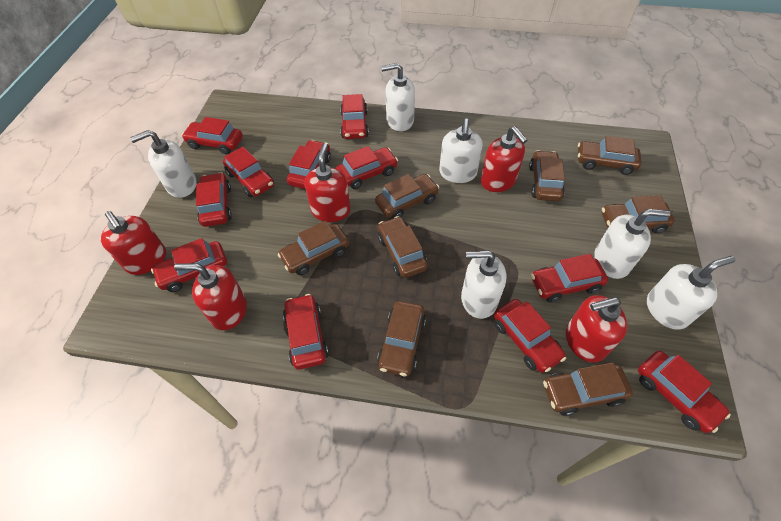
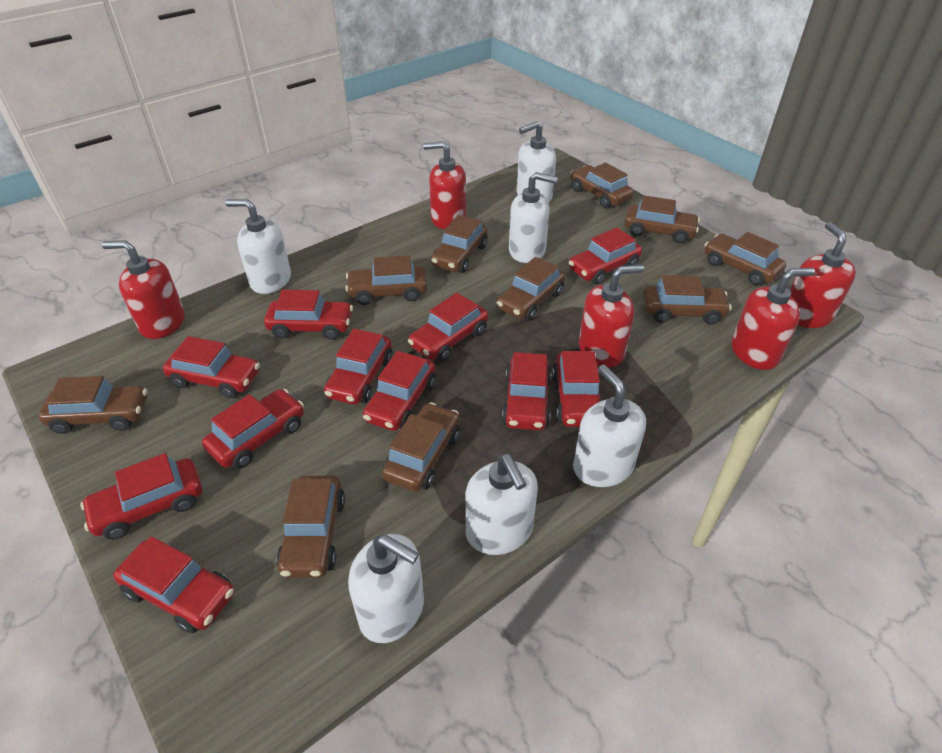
brown car: 8 -> 10

